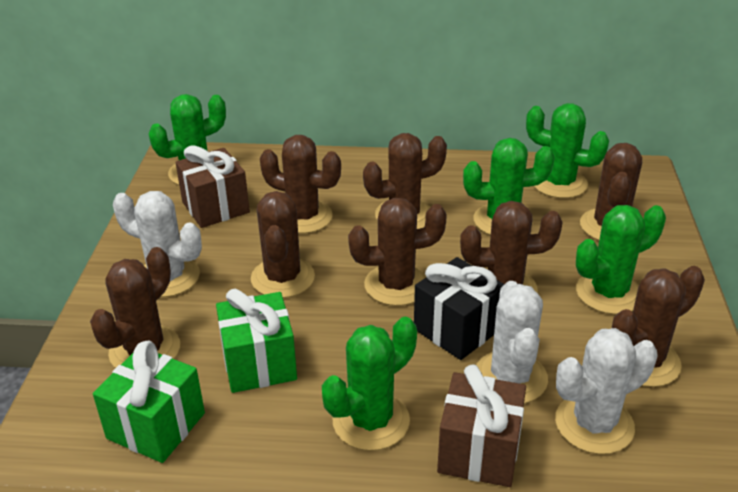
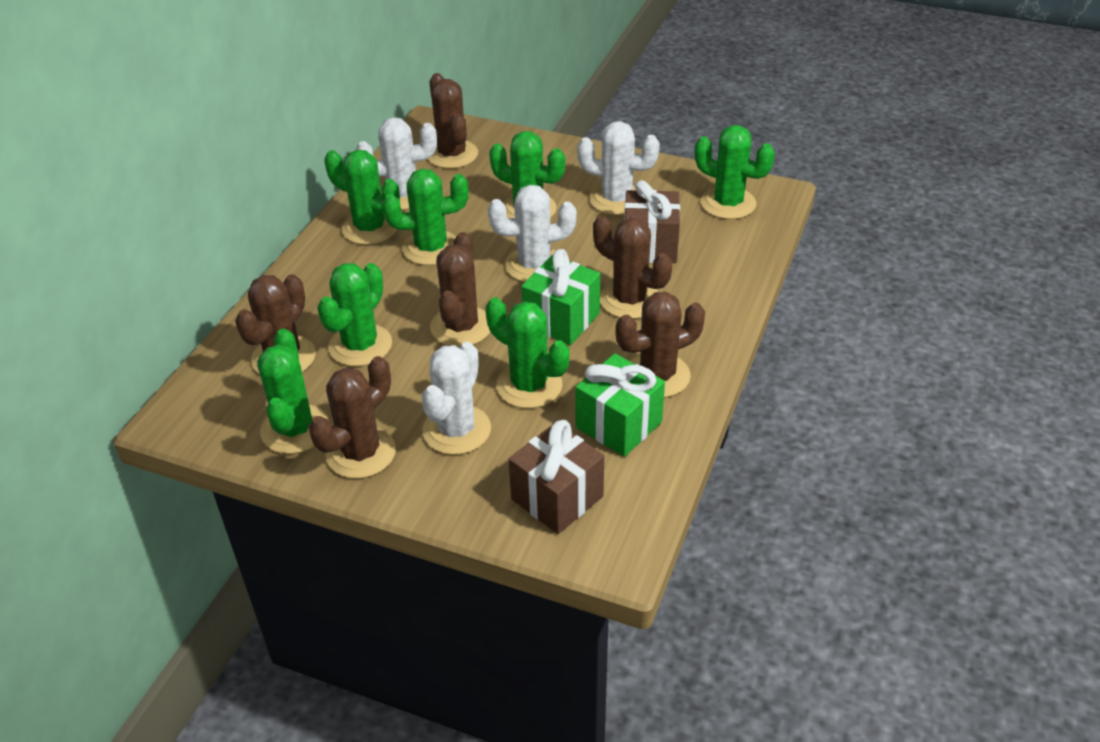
black gift: 1 -> 0
brown cactus: 8 -> 6
green cactus: 5 -> 7
white cactus: 3 -> 4

